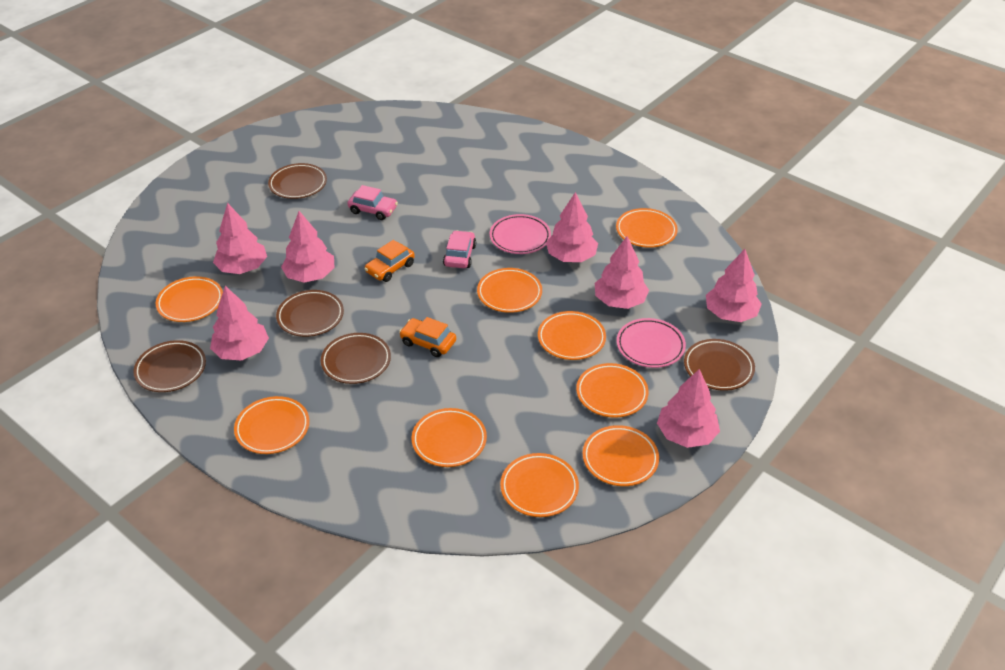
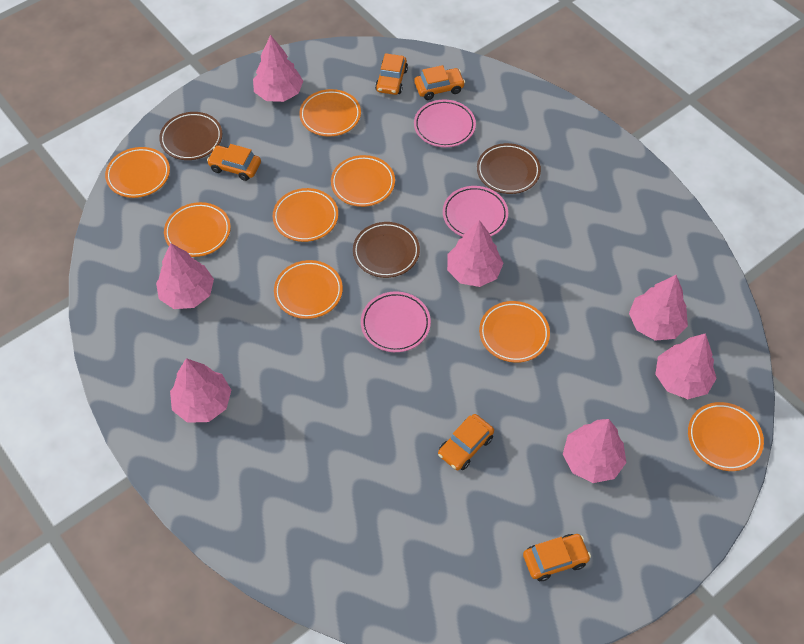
brown plate: 5 -> 3
orange car: 2 -> 5
orange plate: 9 -> 8
pink car: 2 -> 0
pink plate: 2 -> 3

